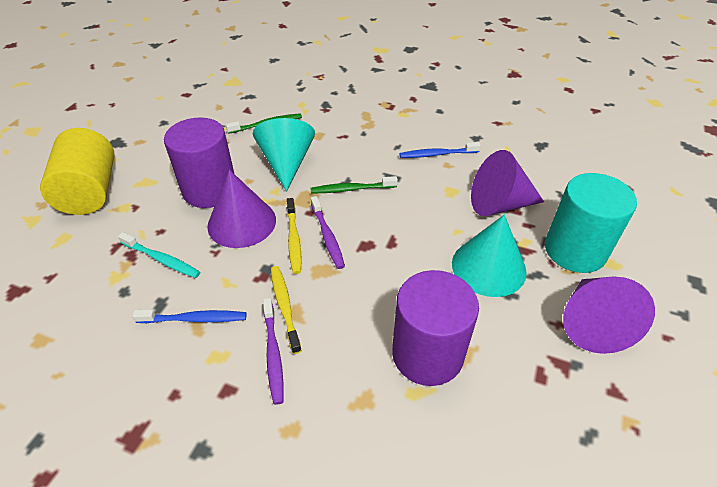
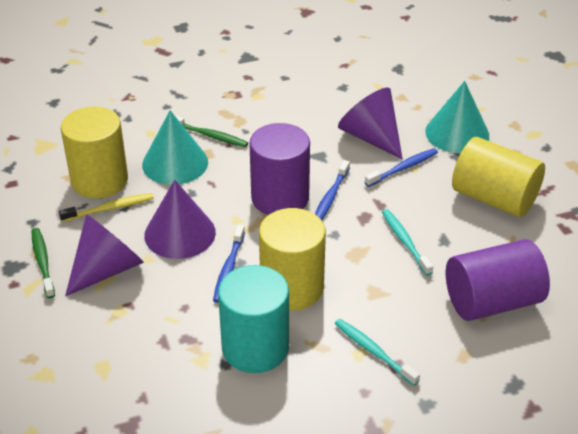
blue toothbrush: 2 -> 3
purple toothbrush: 2 -> 0
turquoise toothbrush: 1 -> 2
yellow cylinder: 1 -> 3
yellow toothbrush: 2 -> 1

